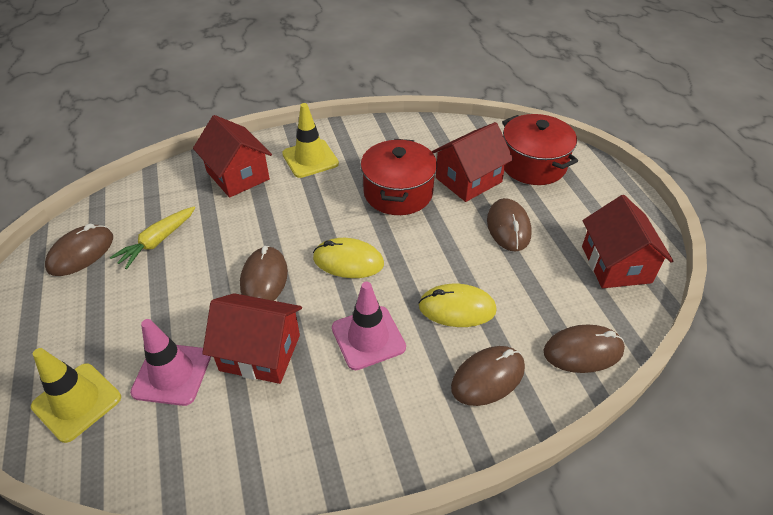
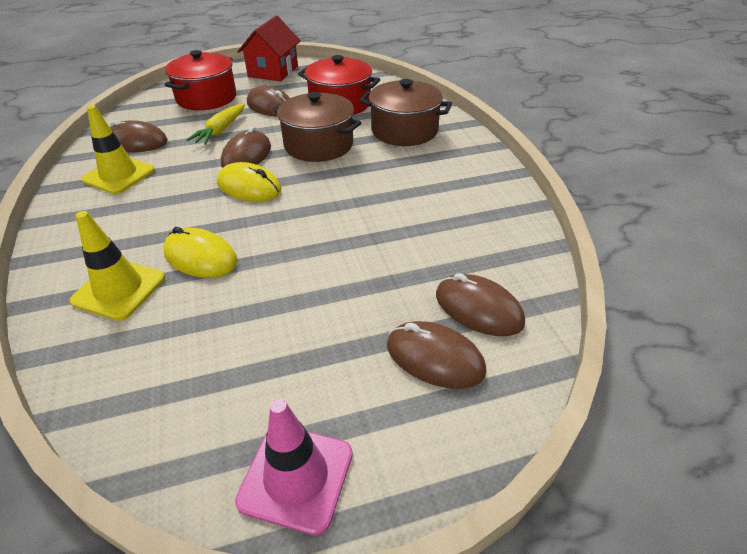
brown pot: 0 -> 2
pink traffic cone: 2 -> 1
red house: 4 -> 1

